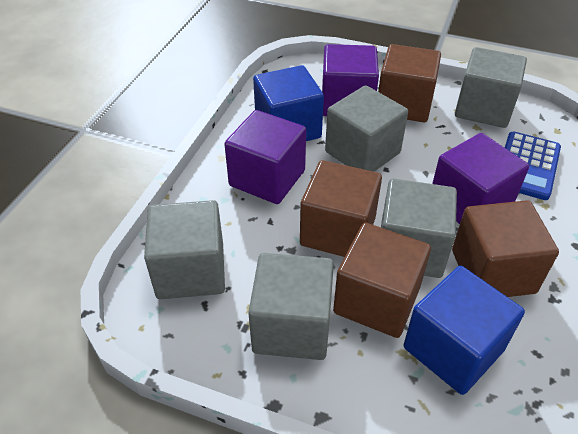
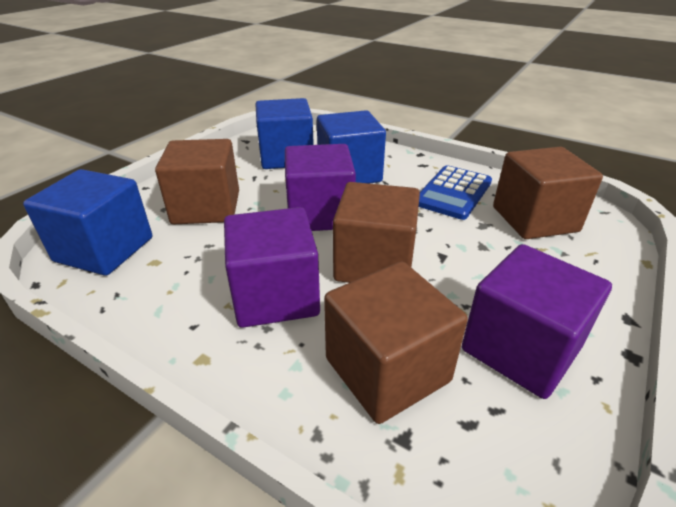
blue cube: 2 -> 3
grey cube: 5 -> 0

